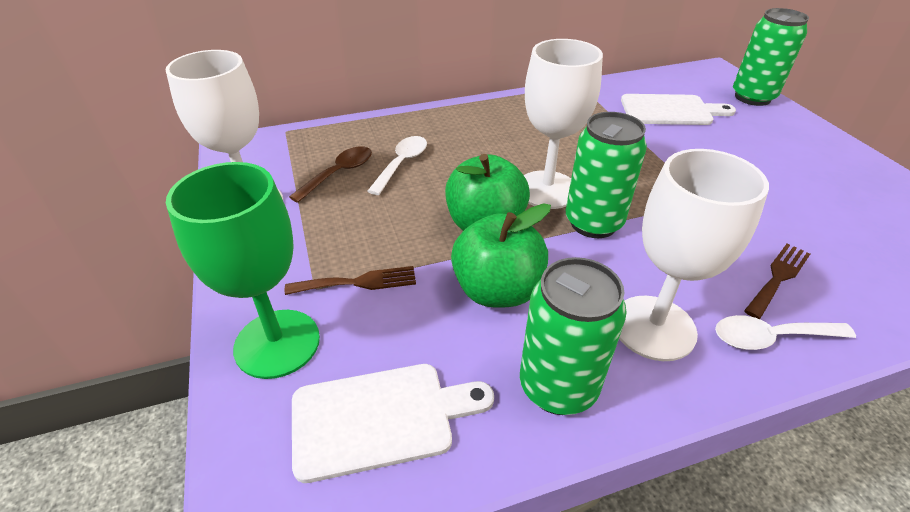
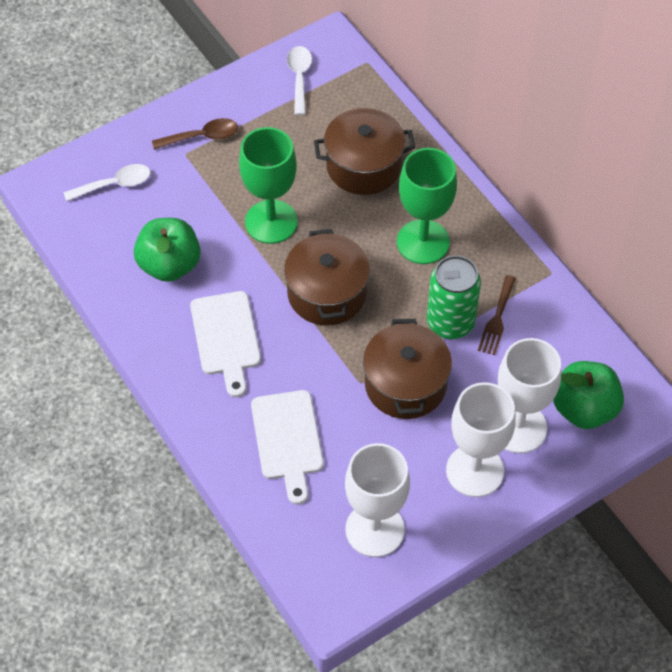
brown fork: 2 -> 1
brown pot: 0 -> 3
green can: 3 -> 1
green goblet: 1 -> 2

